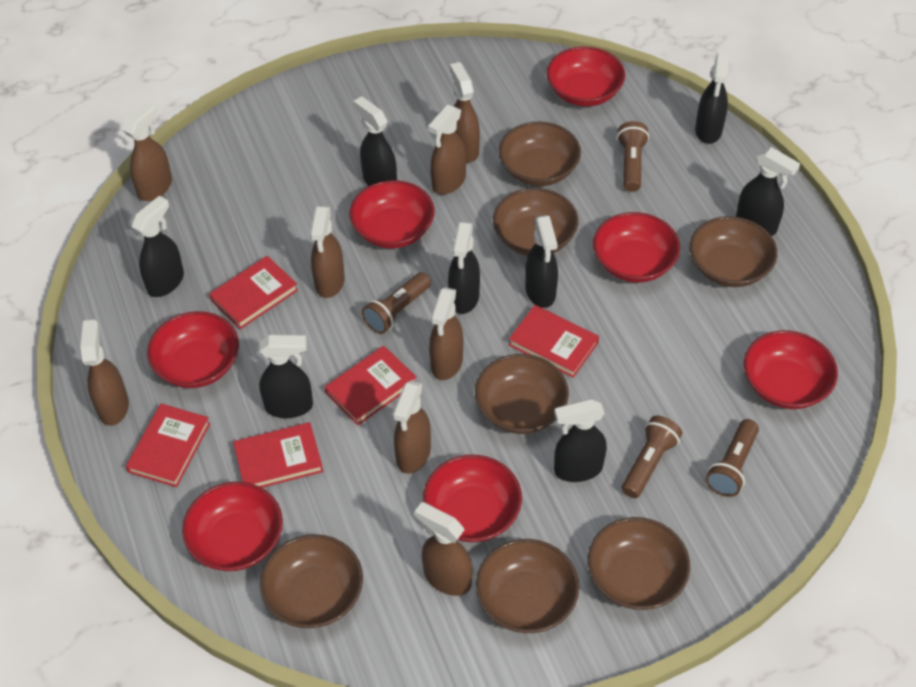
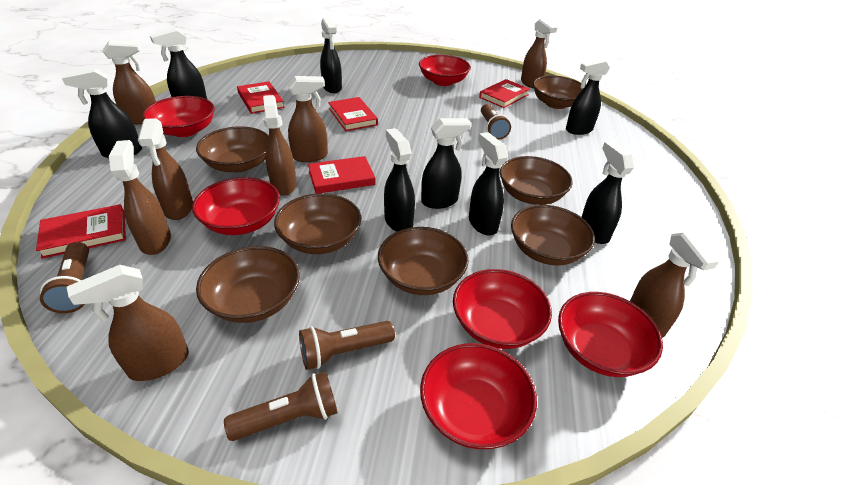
red bowl: 7 -> 6

